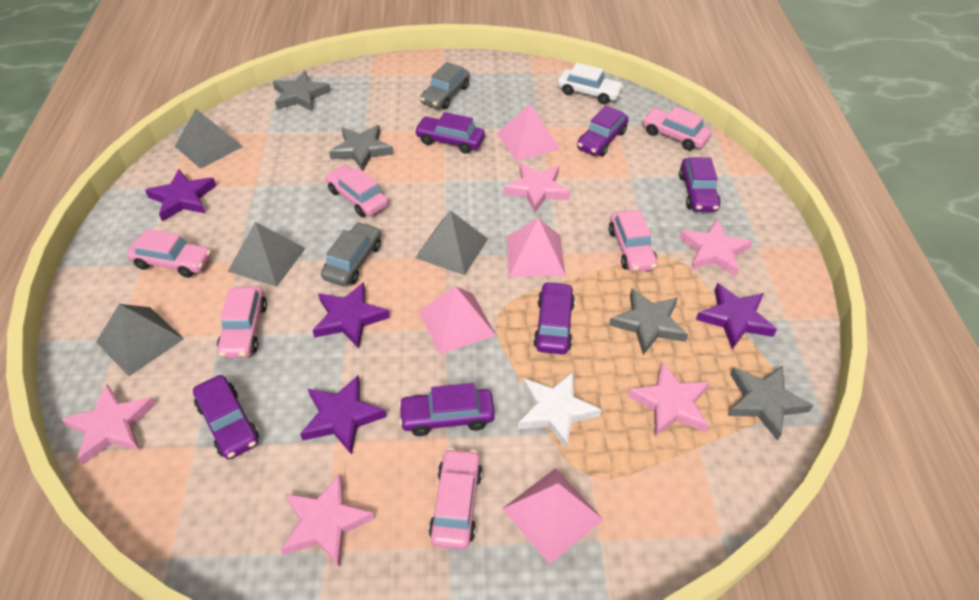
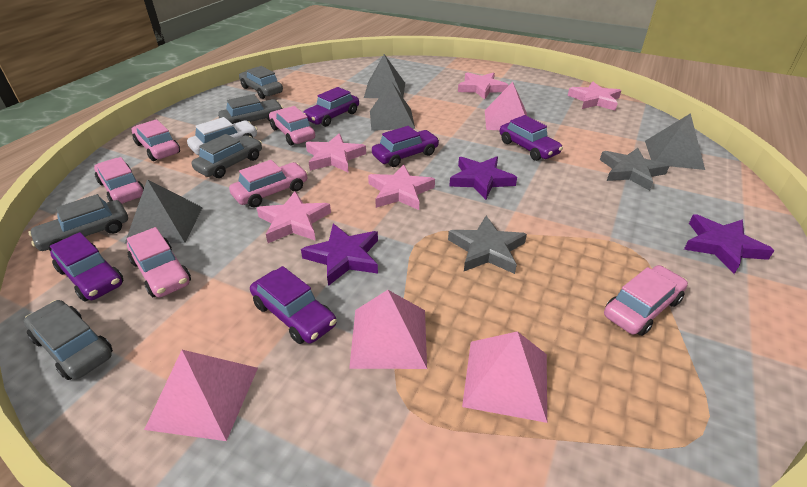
grey car: 2 -> 5
grey star: 4 -> 2
purple car: 6 -> 5
purple star: 4 -> 3
white star: 1 -> 0

